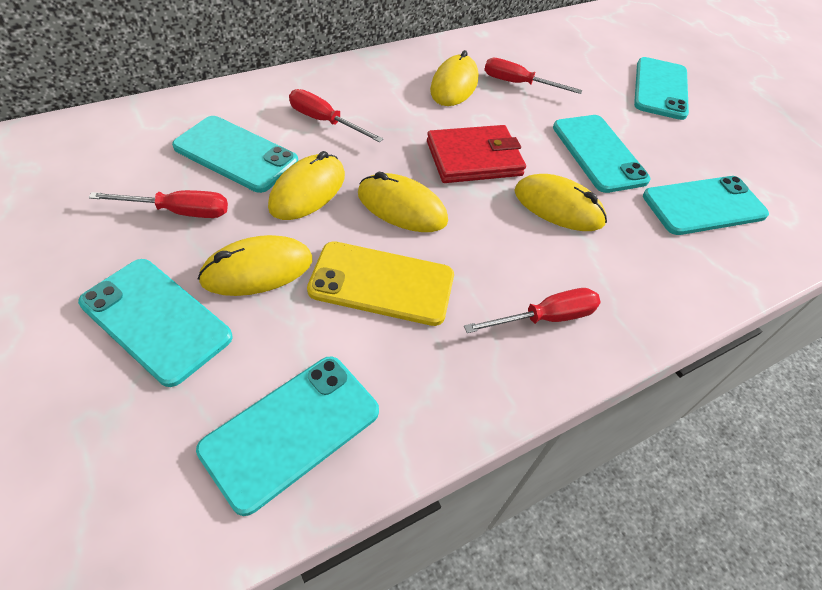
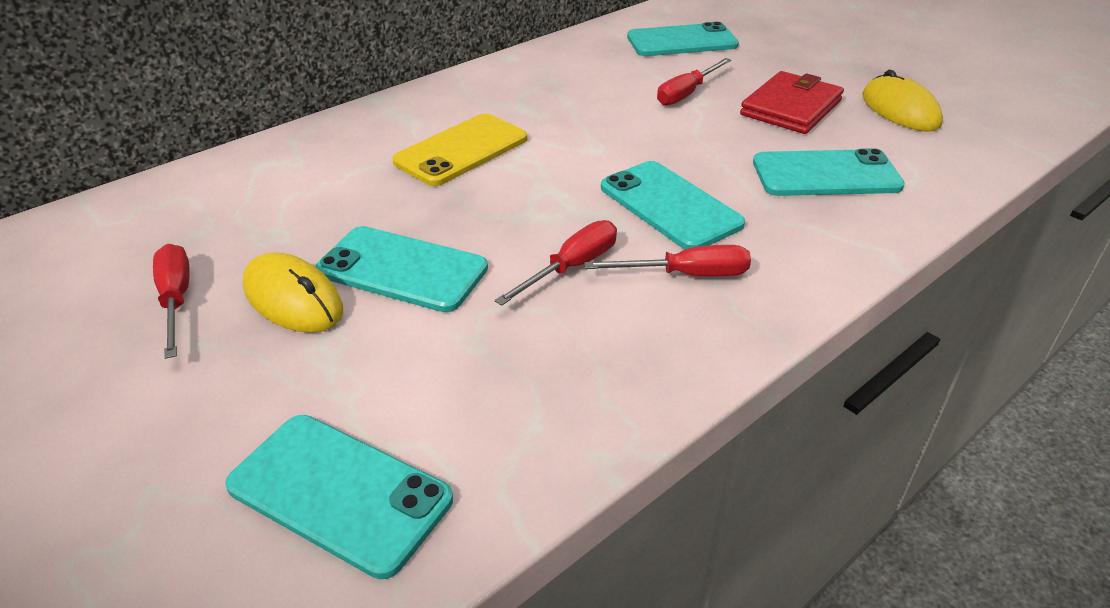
turquoise phone: 6 -> 5
yellow mouse: 5 -> 2

